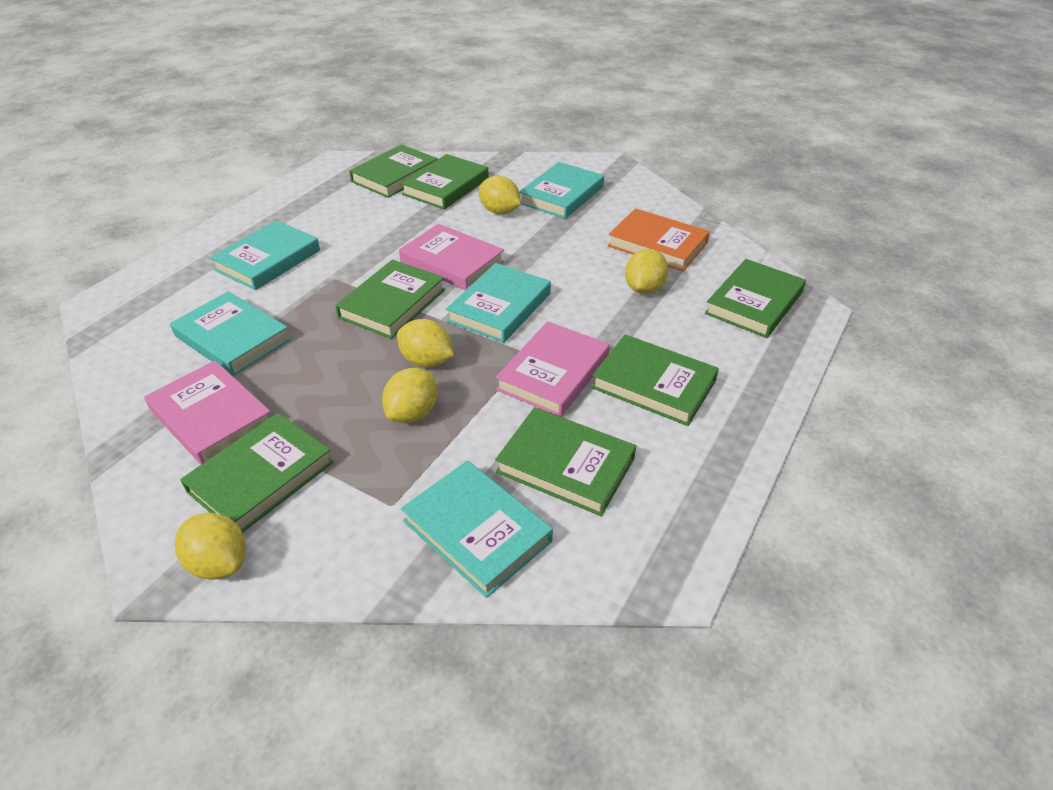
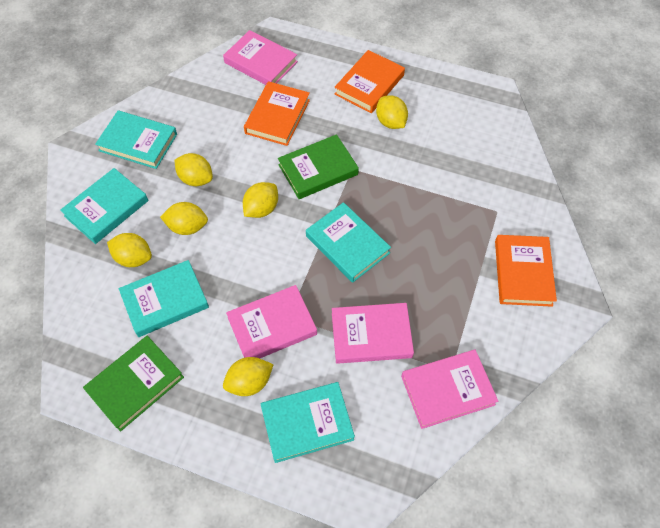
green book: 7 -> 2
orange book: 1 -> 3
pink book: 3 -> 4
yellow lemon: 5 -> 6

